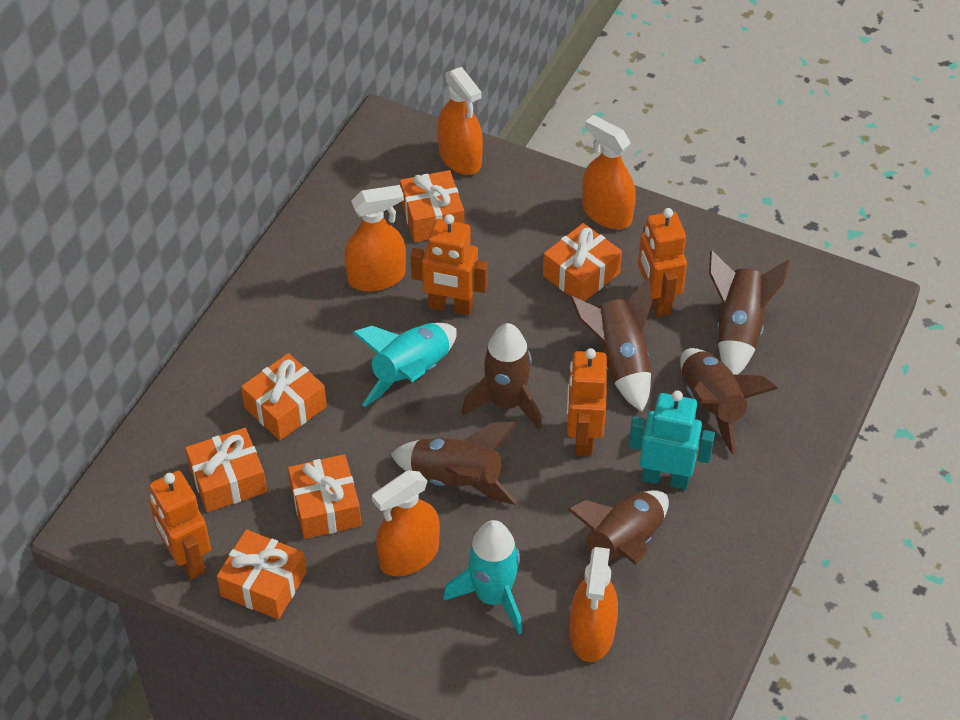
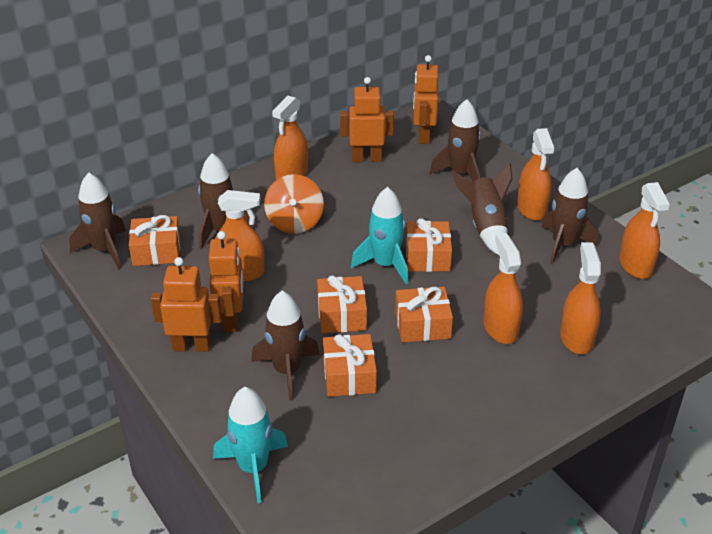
orange gift: 6 -> 5
orange spinning top: 0 -> 1
orange spray bottle: 5 -> 6
turquoise robot: 1 -> 0

